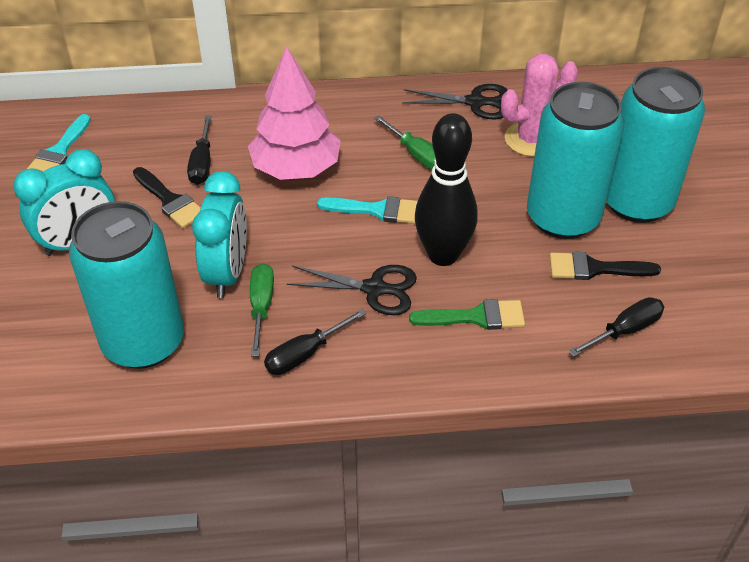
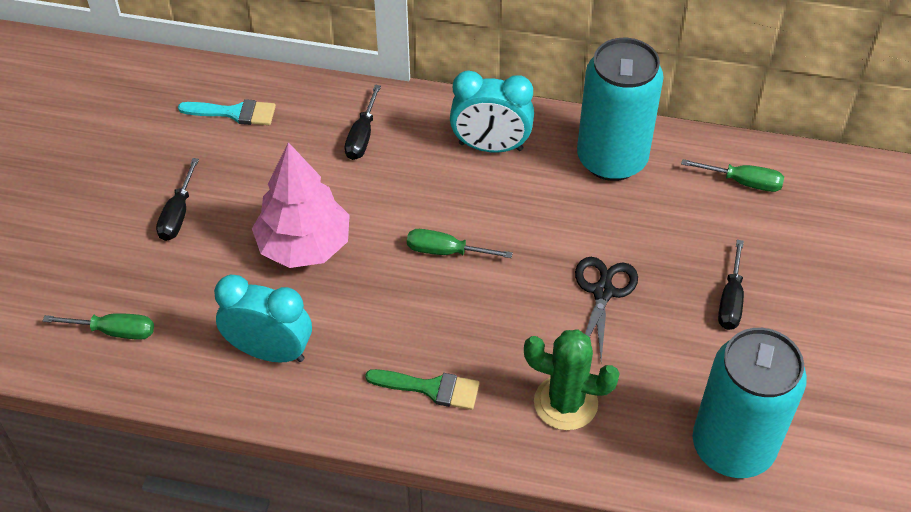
black bowling pin: 1 -> 0
black brush: 2 -> 0
black scissors: 2 -> 1
green cactus: 0 -> 1
green screwdriver: 2 -> 3
pink cactus: 1 -> 0
turquoise brush: 2 -> 1
turquoise can: 3 -> 2

